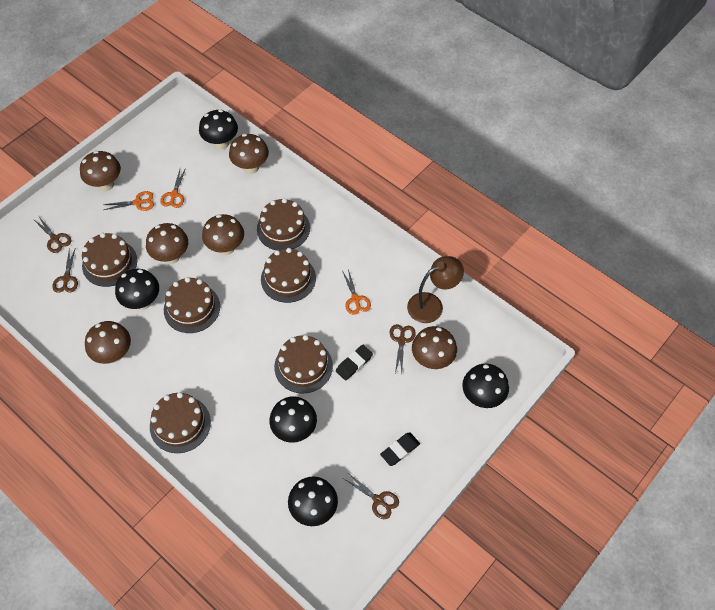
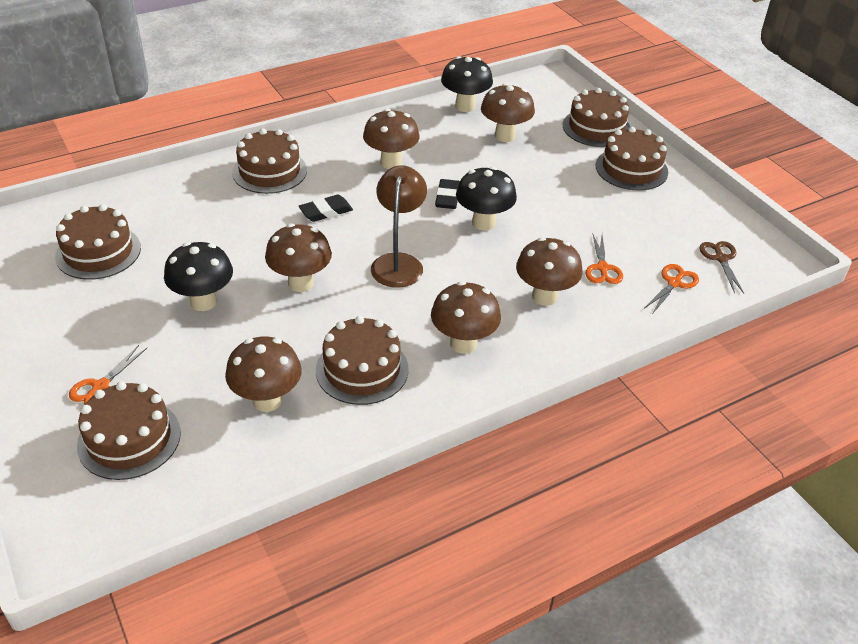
black mushroom: 5 -> 3
brown scissors: 4 -> 1

